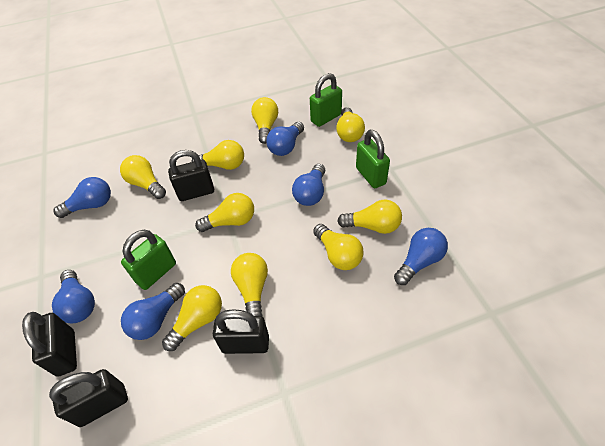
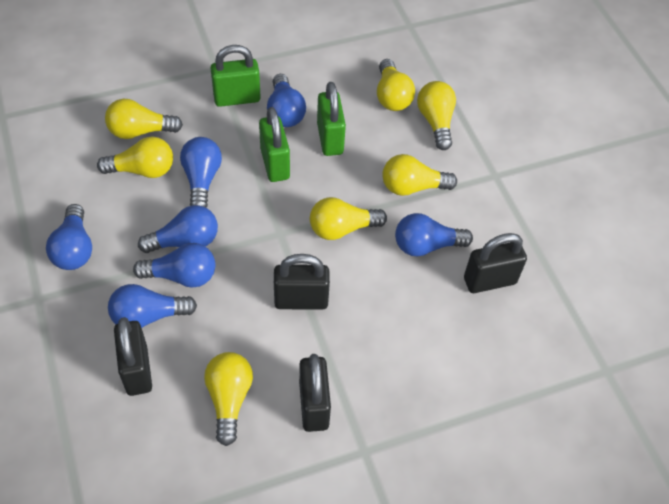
blue light bulb: 6 -> 7
yellow light bulb: 9 -> 7

